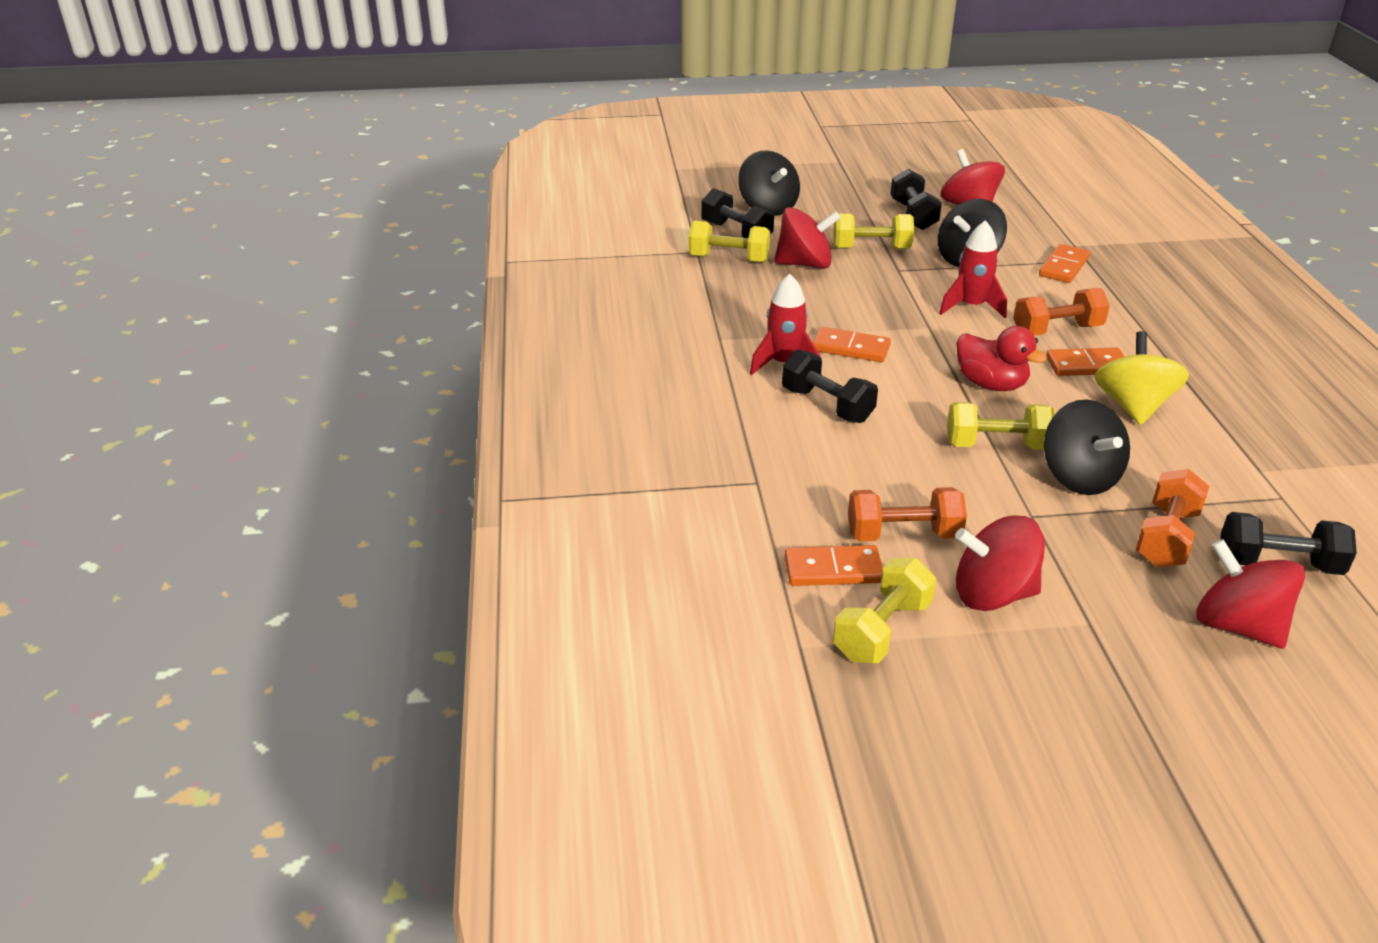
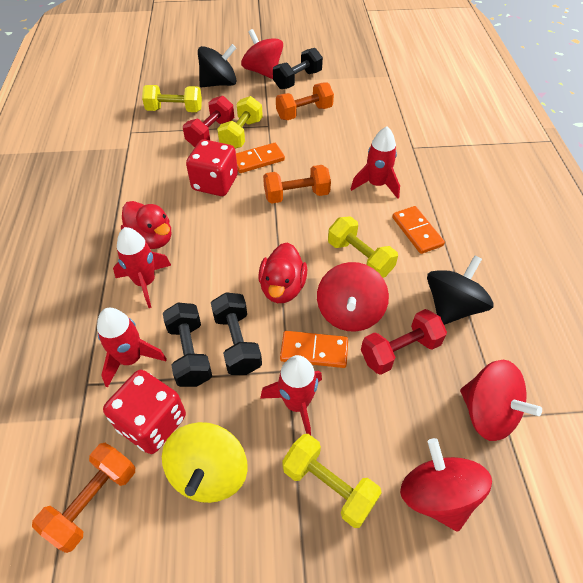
black dumbbell: 4 -> 3
black spinning top: 3 -> 2
orange domino: 4 -> 3
red dice: 0 -> 2
red duck: 1 -> 2
red dumbbell: 0 -> 2
red rocket: 2 -> 4

